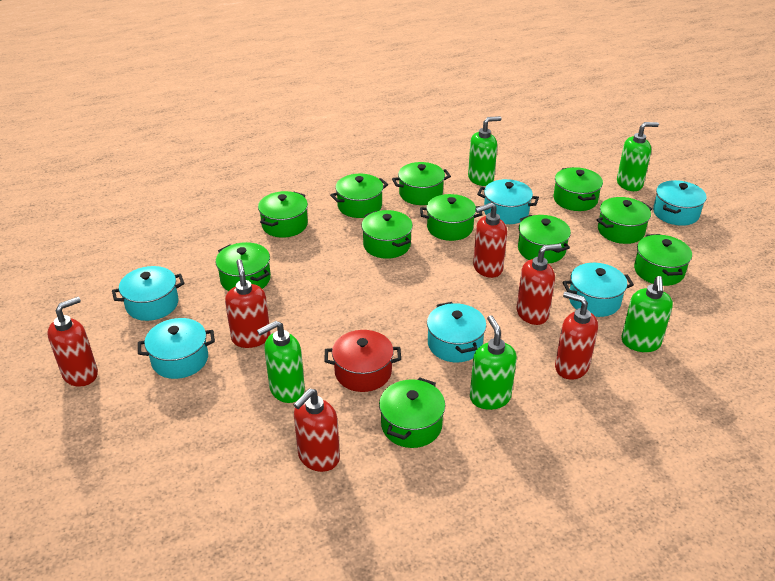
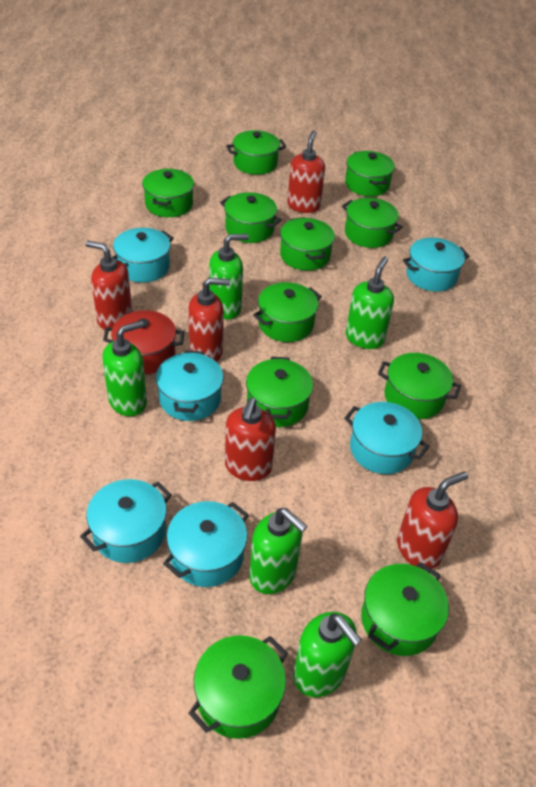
red soap dispenser: 6 -> 5

